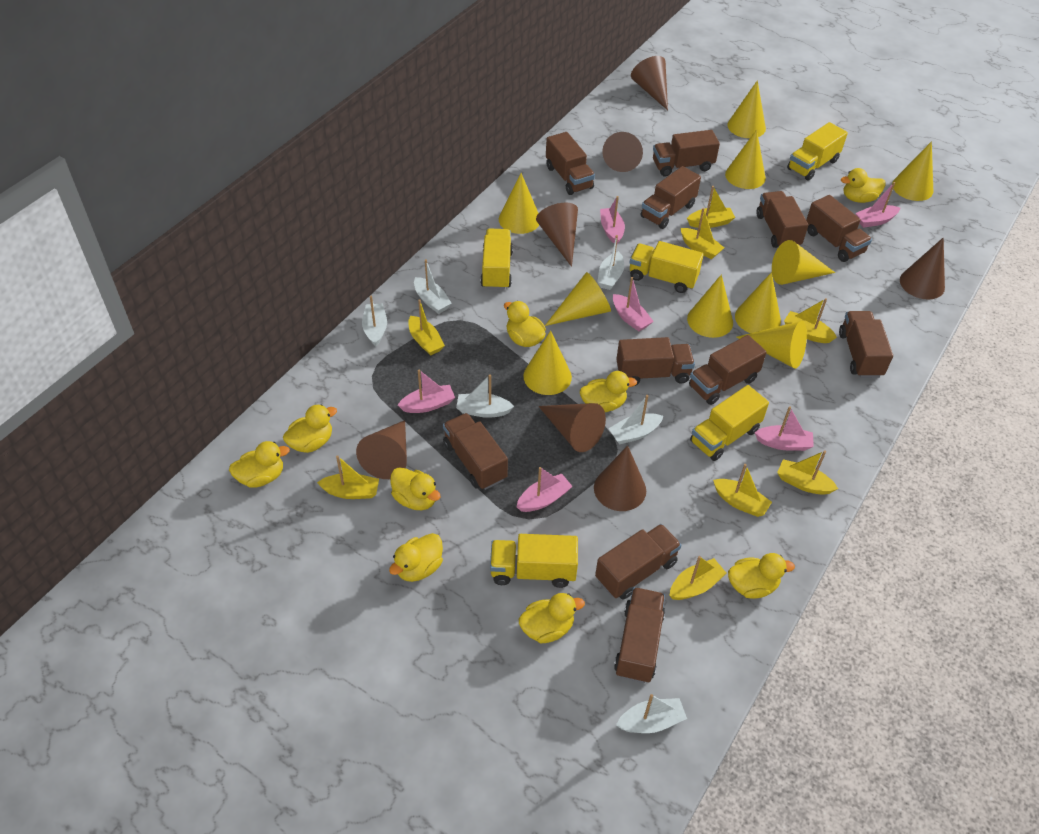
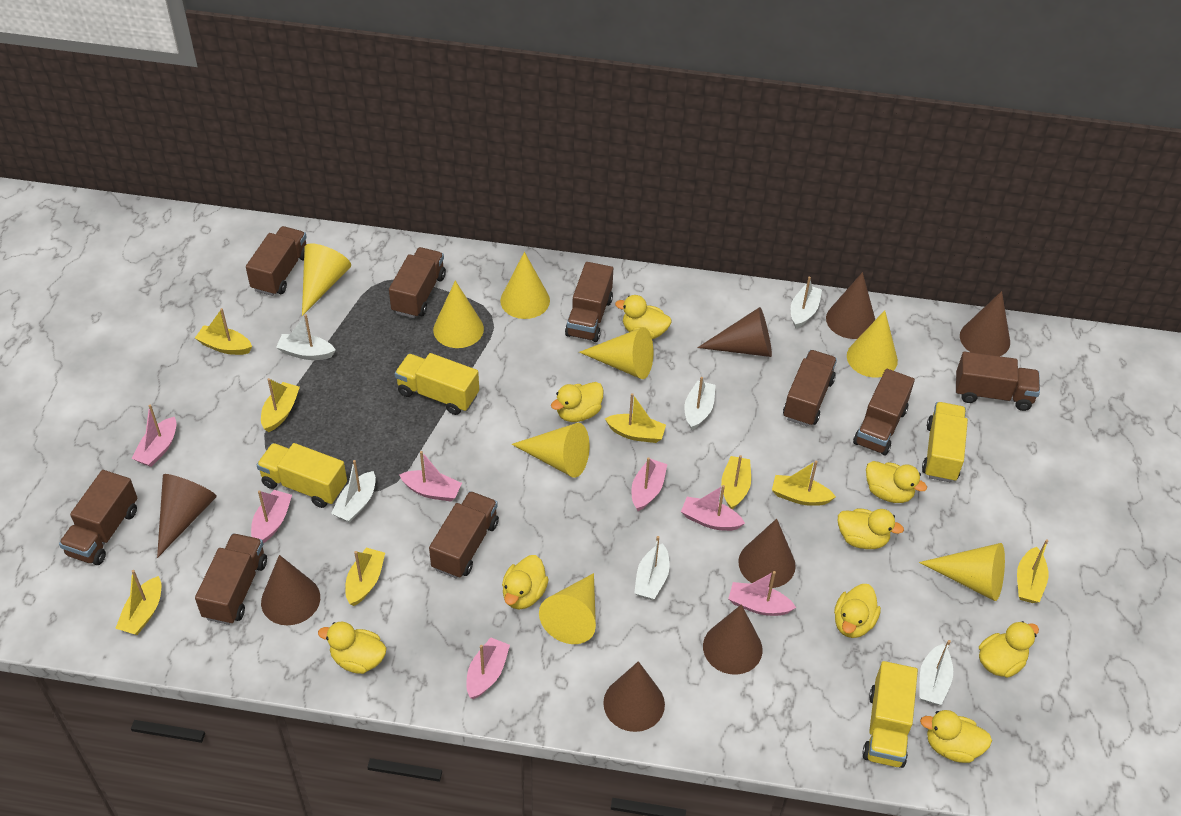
brown cone: 7 -> 8
brown truck: 11 -> 9
pink boat: 6 -> 7
yellow cone: 10 -> 8
yellow truck: 5 -> 4

